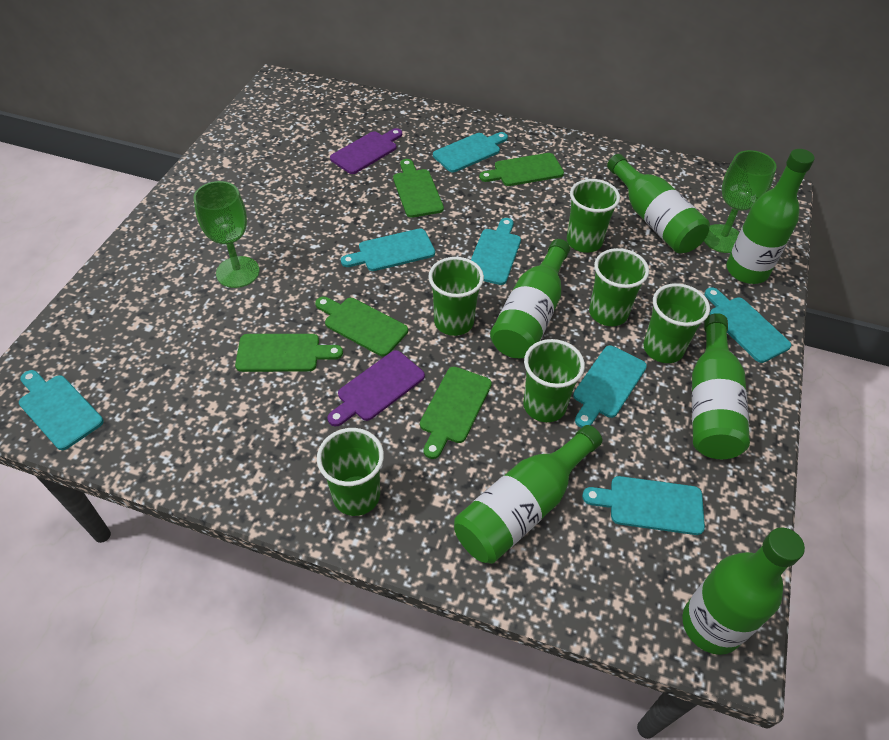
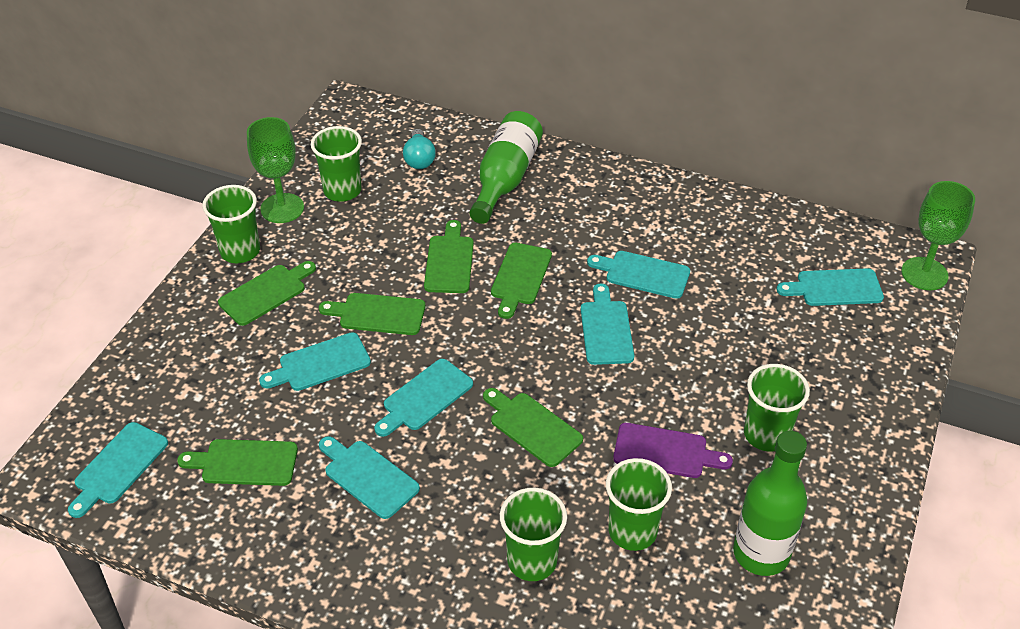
green bottle: 6 -> 2
green cup: 6 -> 5
green cutting board: 5 -> 6
purple cutting board: 2 -> 1
turquoise light bulb: 0 -> 1

